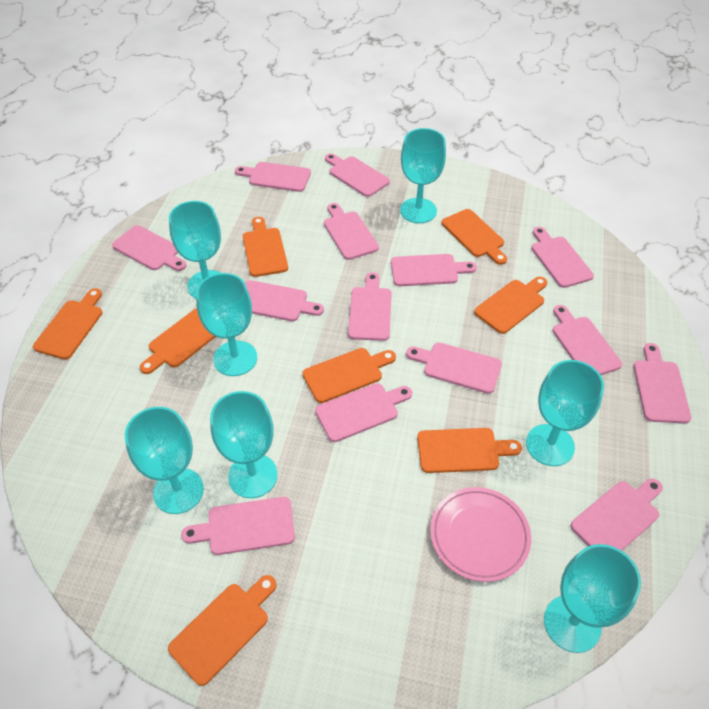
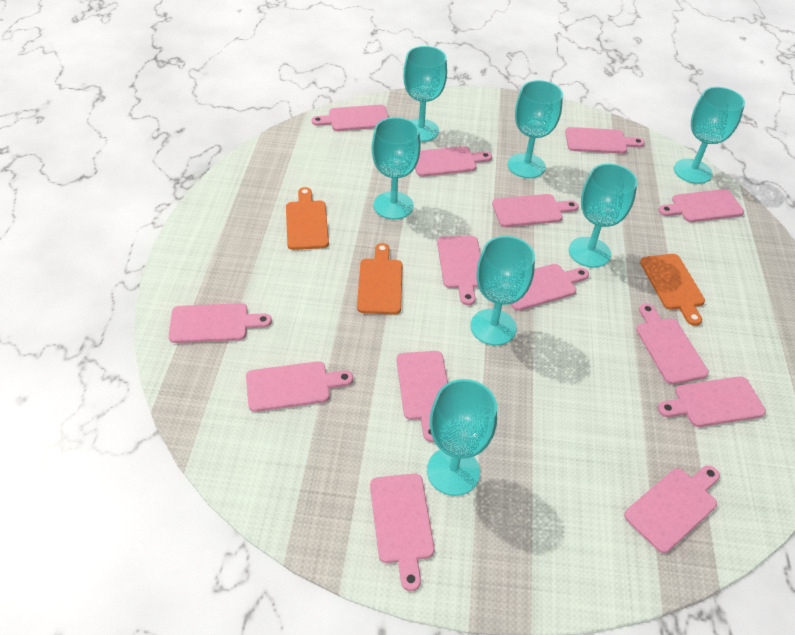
orange cutting board: 8 -> 3
pink plate: 1 -> 0

